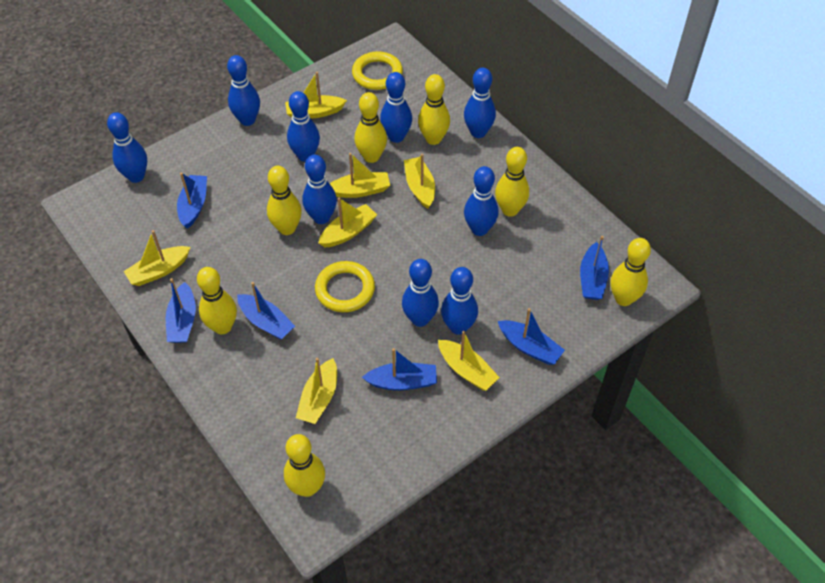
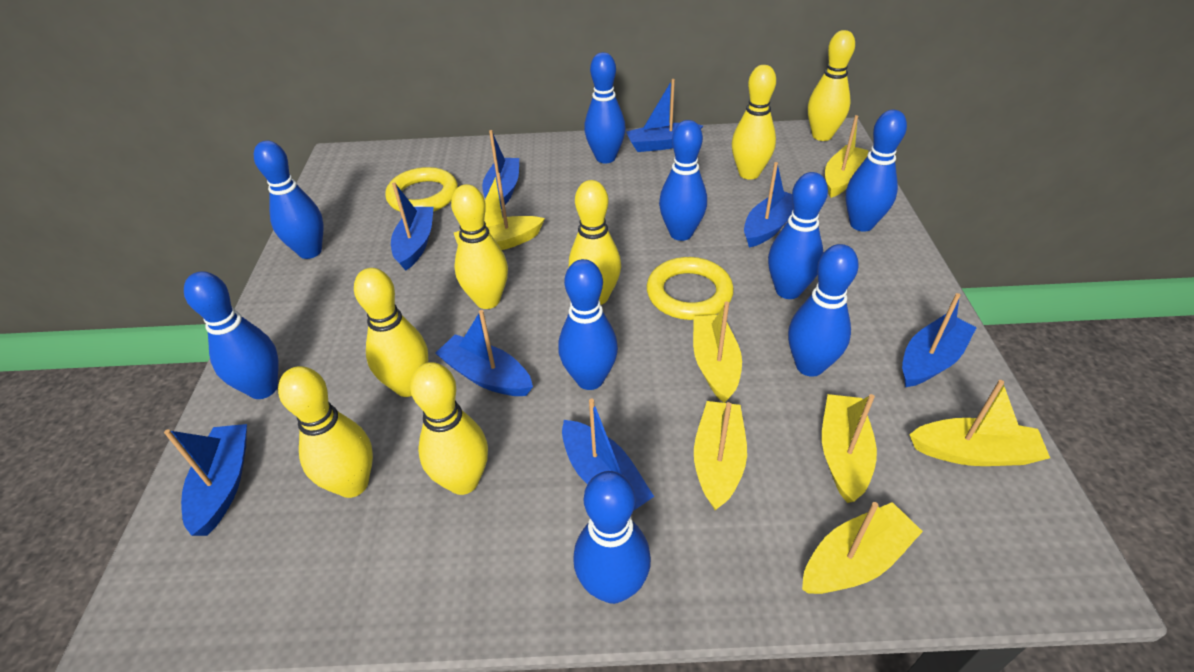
blue boat: 6 -> 8

